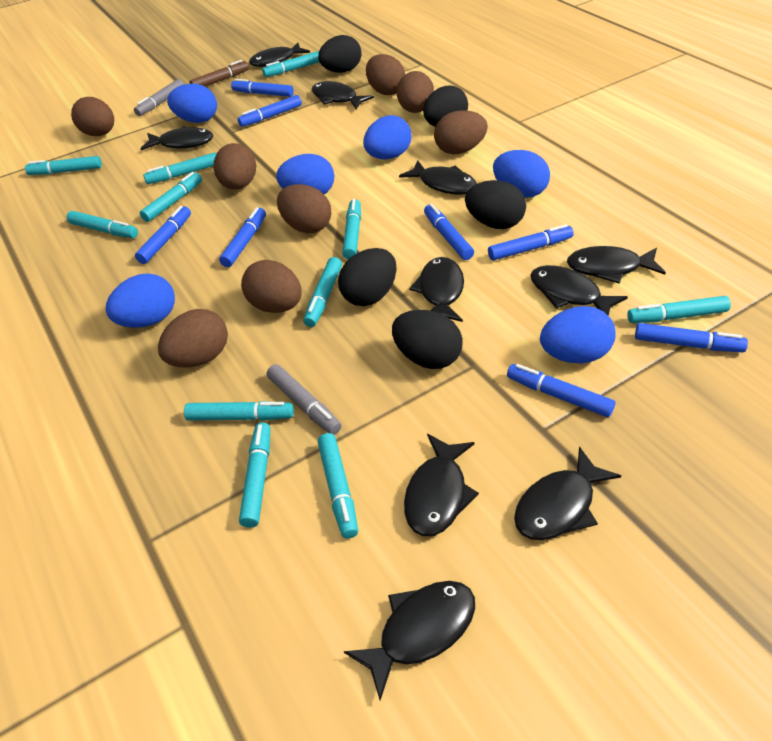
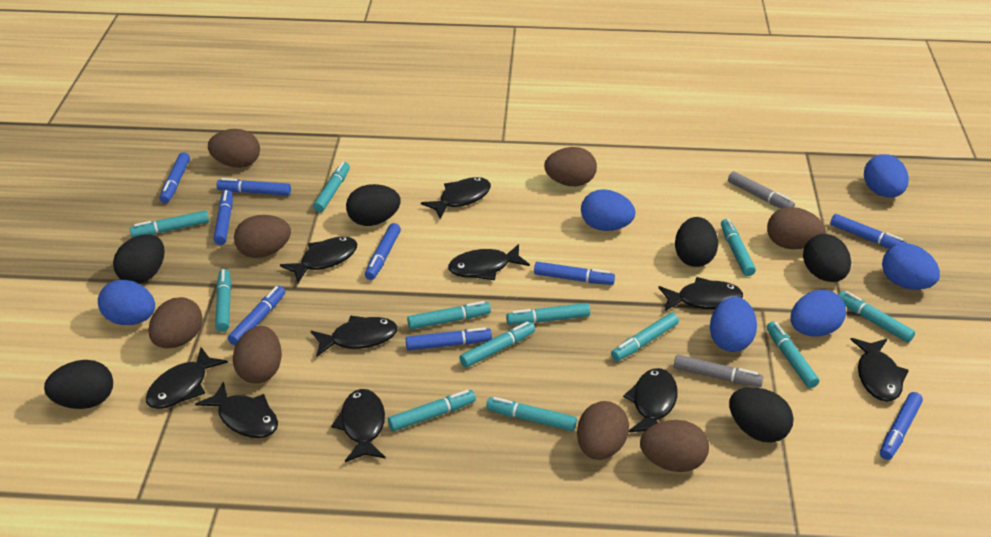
black egg: 5 -> 6
blue marker: 8 -> 9
brown marker: 1 -> 0
turquoise marker: 11 -> 12

